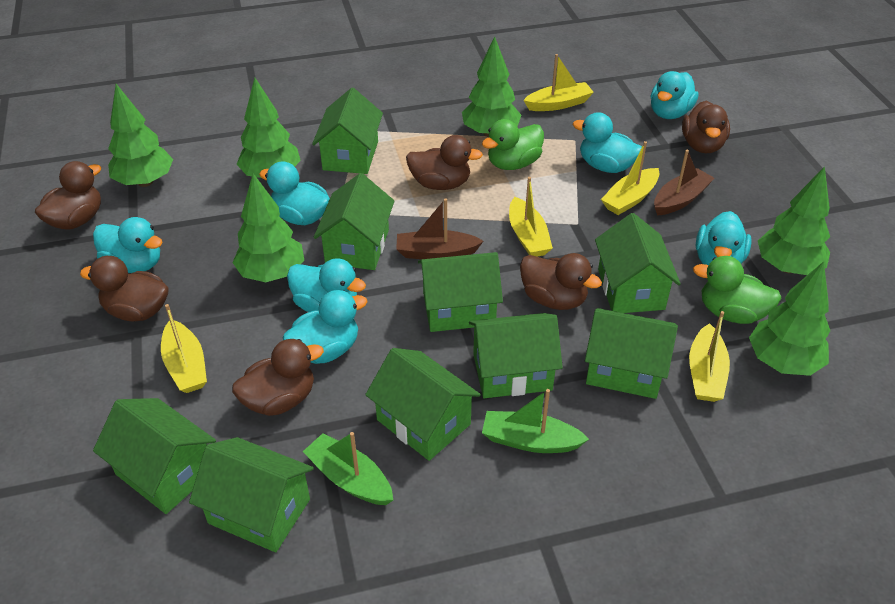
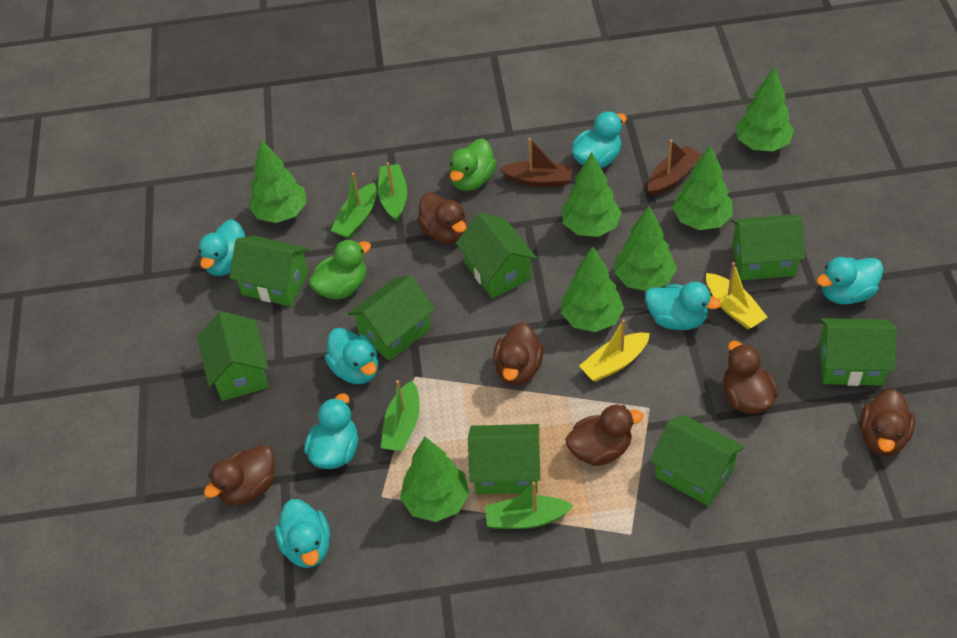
green boat: 2 -> 4
green house: 9 -> 8
green tree: 6 -> 7
yellow boat: 5 -> 2

